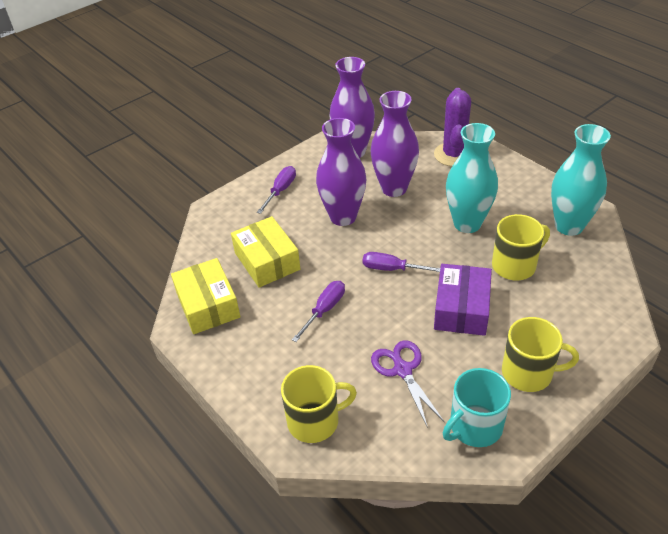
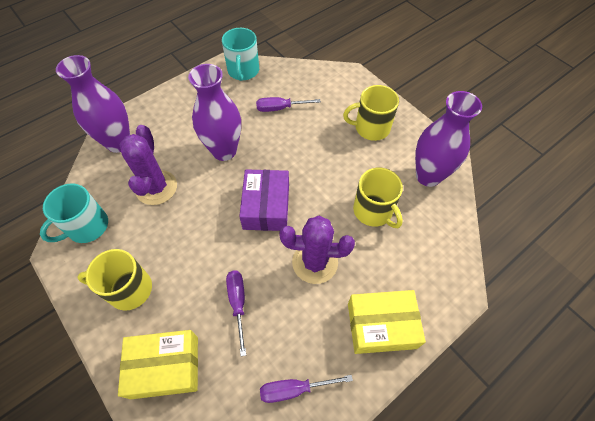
purple cactus: 1 -> 2
purple scissors: 1 -> 0
turquoise mug: 1 -> 2
turquoise vase: 2 -> 0

